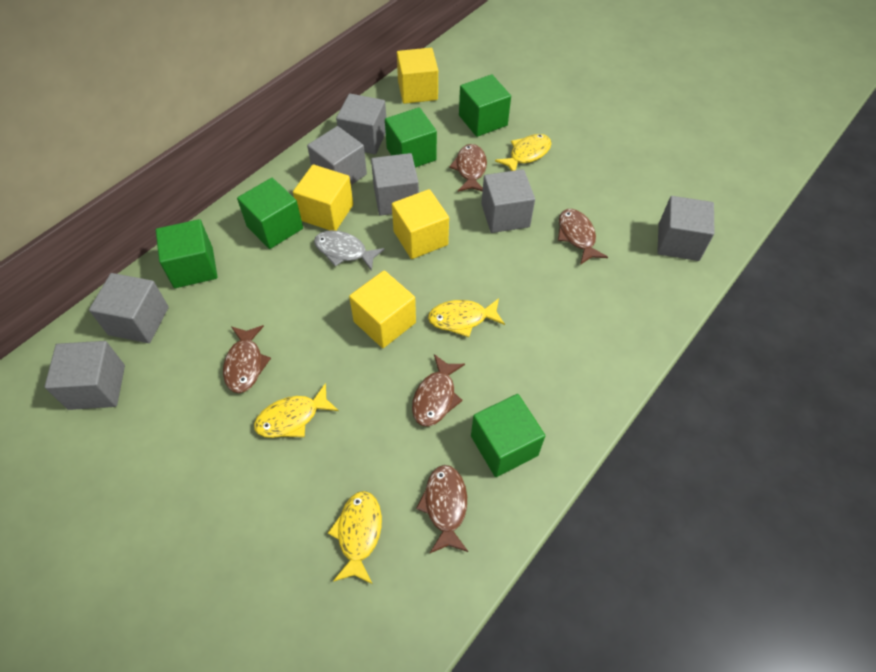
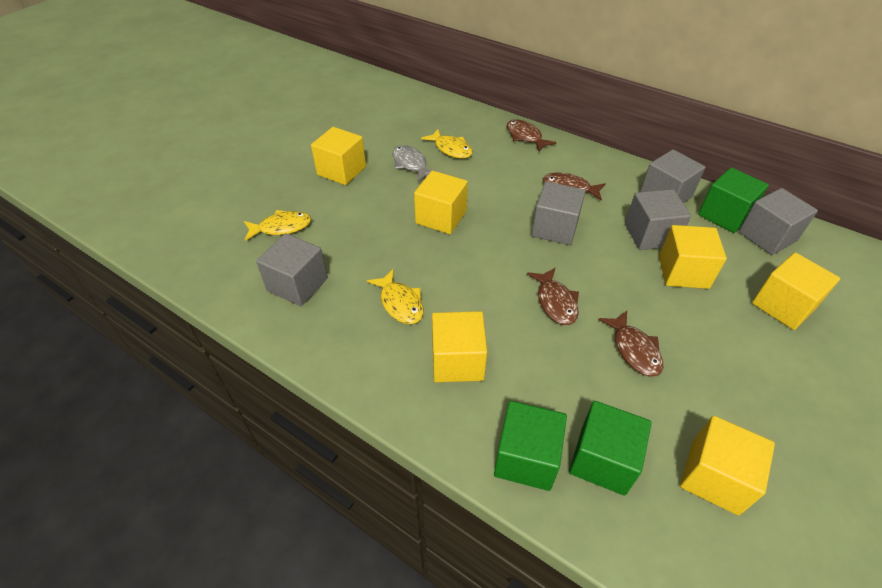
brown fish: 5 -> 4
green cube: 5 -> 3
grey cube: 7 -> 5
yellow cube: 4 -> 6
yellow fish: 4 -> 3

